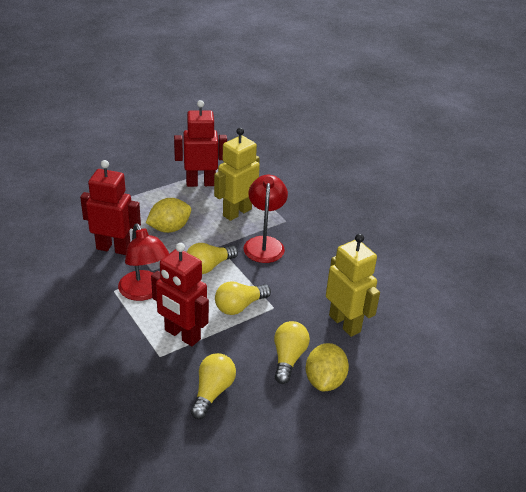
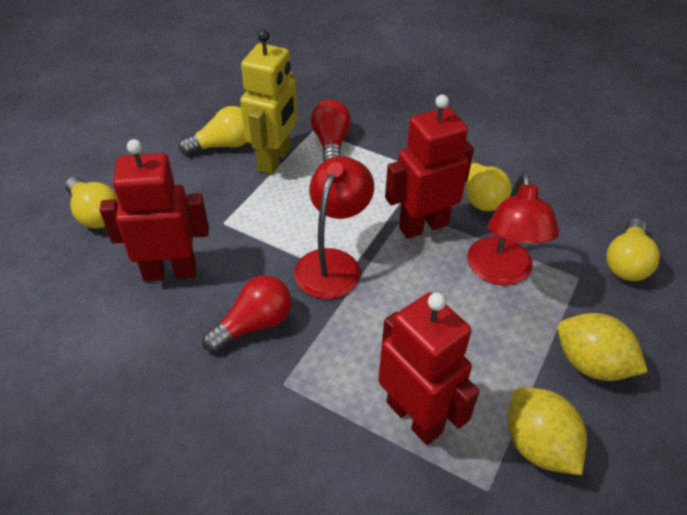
red light bulb: 0 -> 2
yellow robot: 2 -> 1

